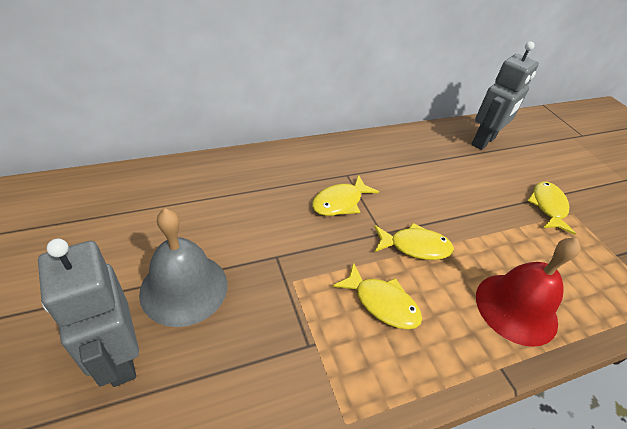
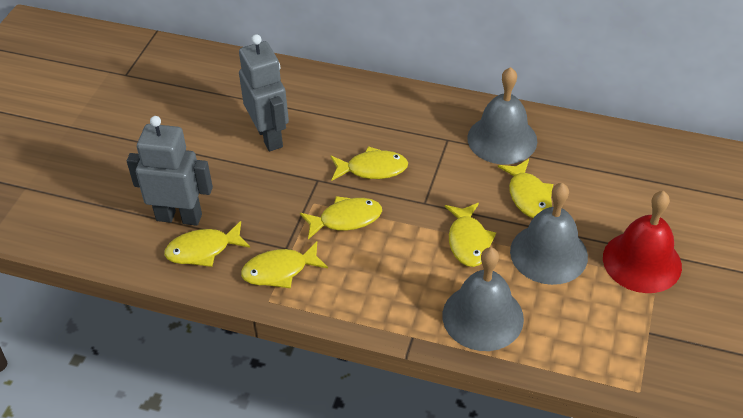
grey bell: 1 -> 3
yellow fish: 4 -> 6

